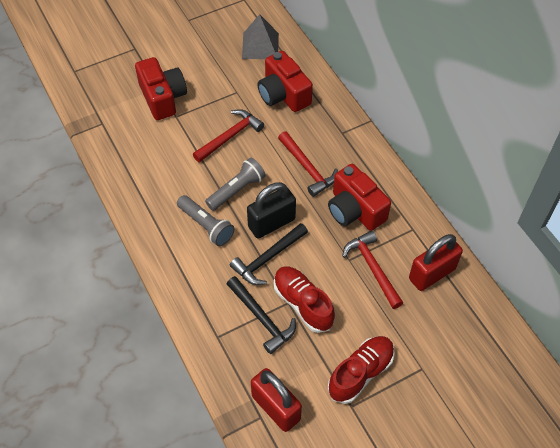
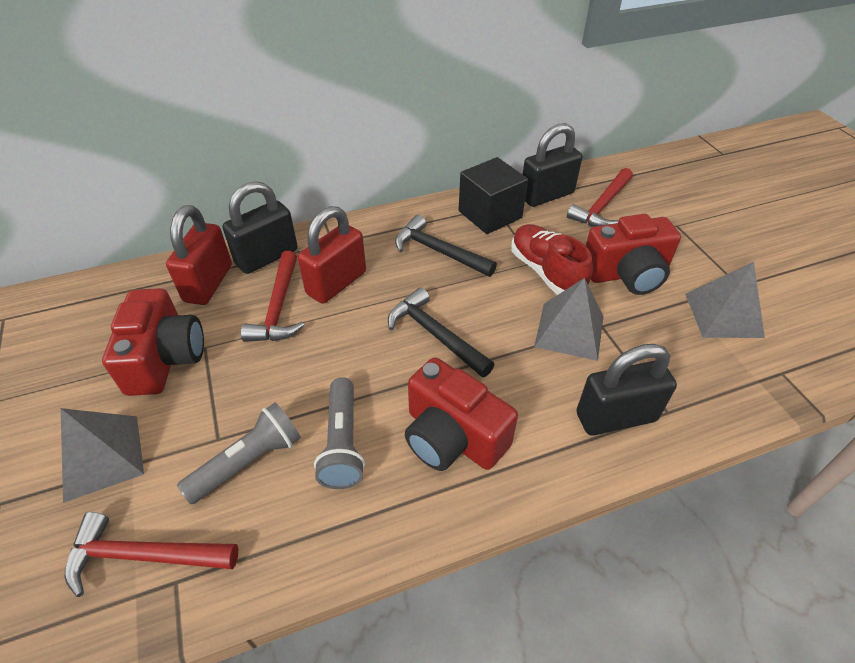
black cube: 0 -> 1
black padlock: 1 -> 3
grey pyramid: 1 -> 3
red shoe: 2 -> 1

